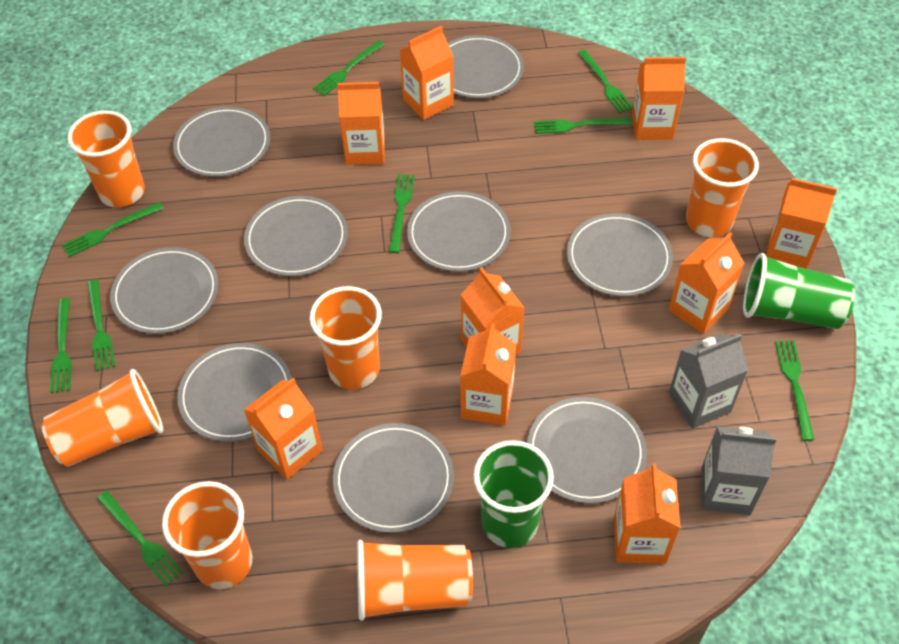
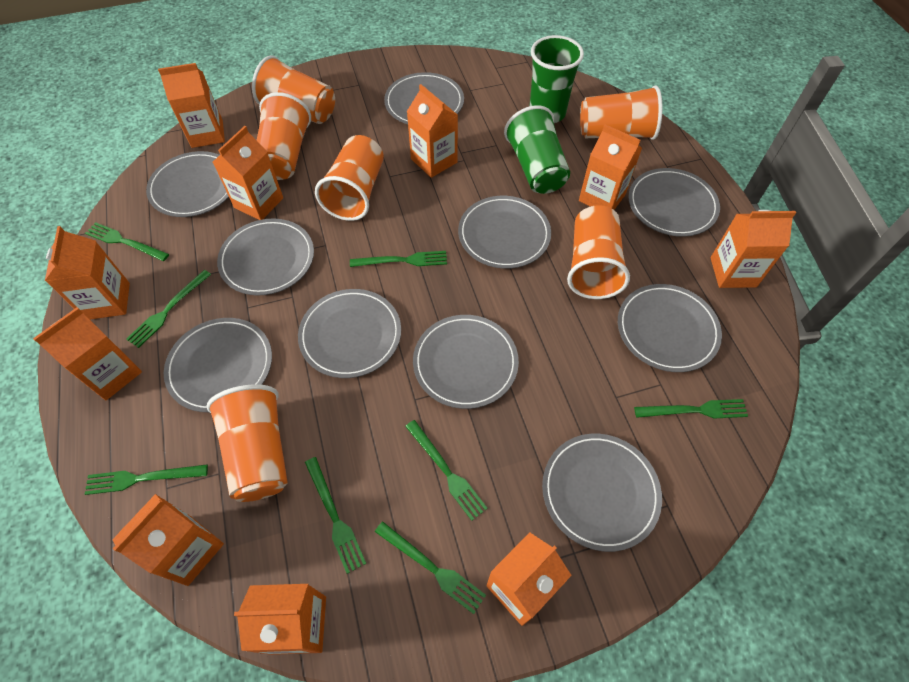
green fork: 9 -> 8
grey carton: 2 -> 0
grey plate: 9 -> 10
orange carton: 9 -> 10

